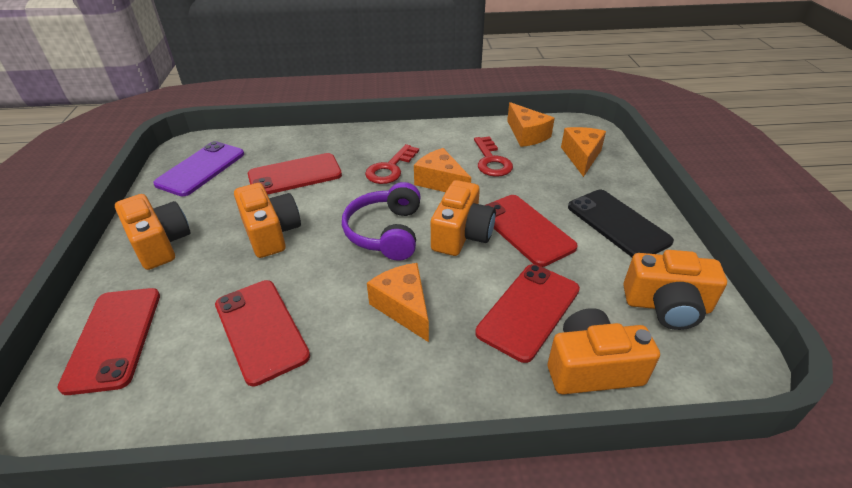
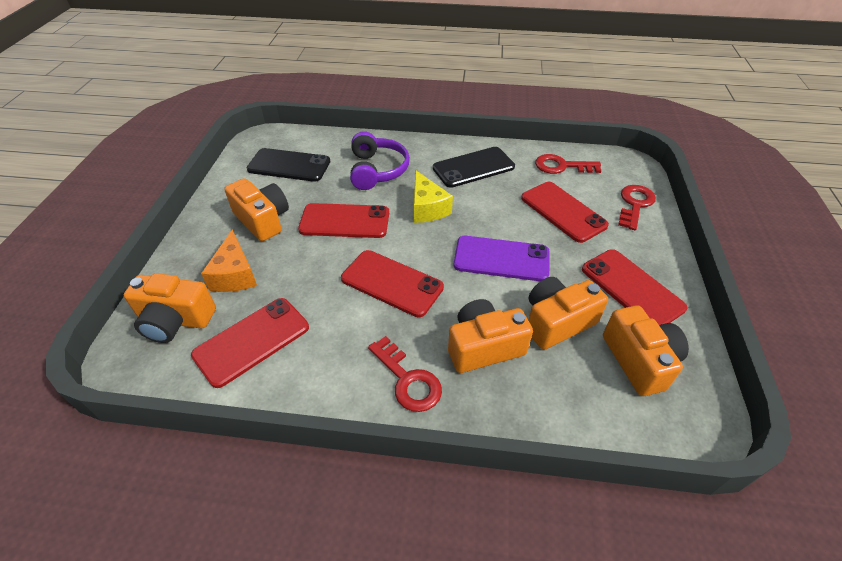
black phone: 1 -> 2
orange cheese: 4 -> 1
red key: 2 -> 3
yellow cheese: 0 -> 1

